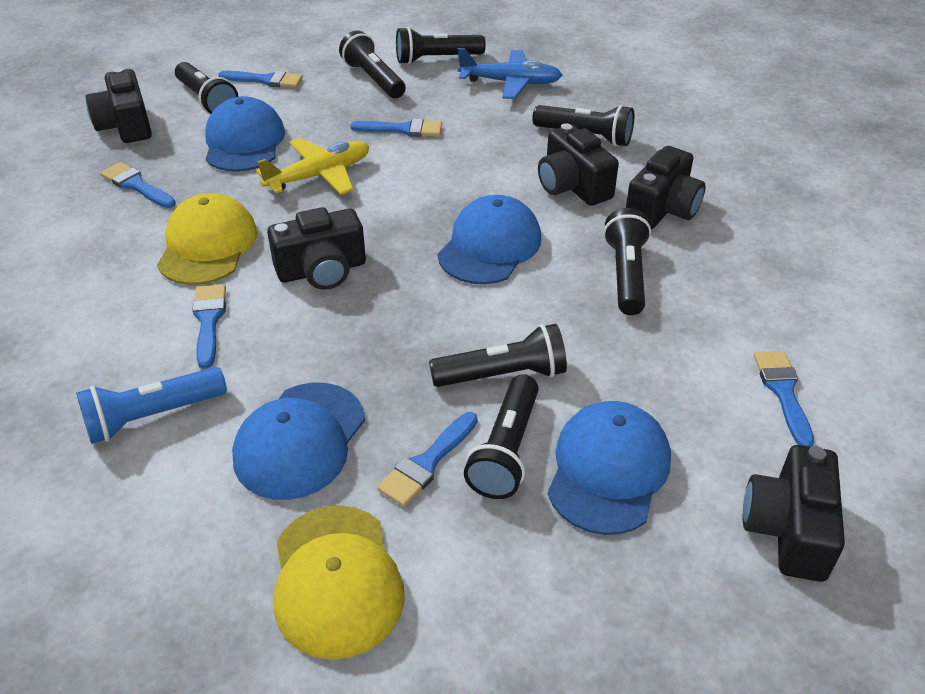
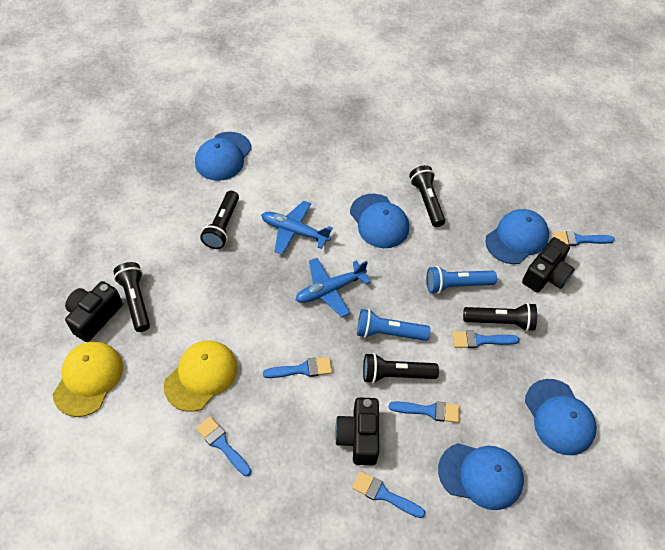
black camera: 5 -> 3
black flashlight: 7 -> 5
blue cap: 4 -> 5
blue flashlight: 1 -> 2
blue plane: 1 -> 2
yellow plane: 1 -> 0

